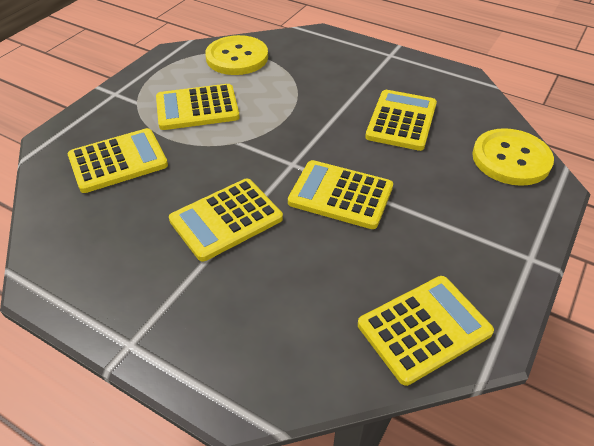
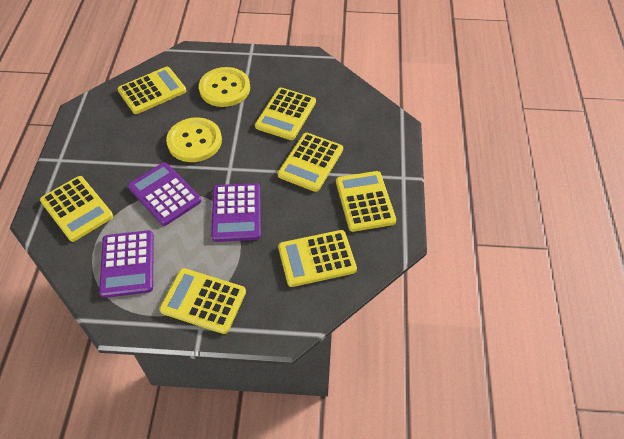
purple calculator: 0 -> 3
yellow calculator: 6 -> 7

